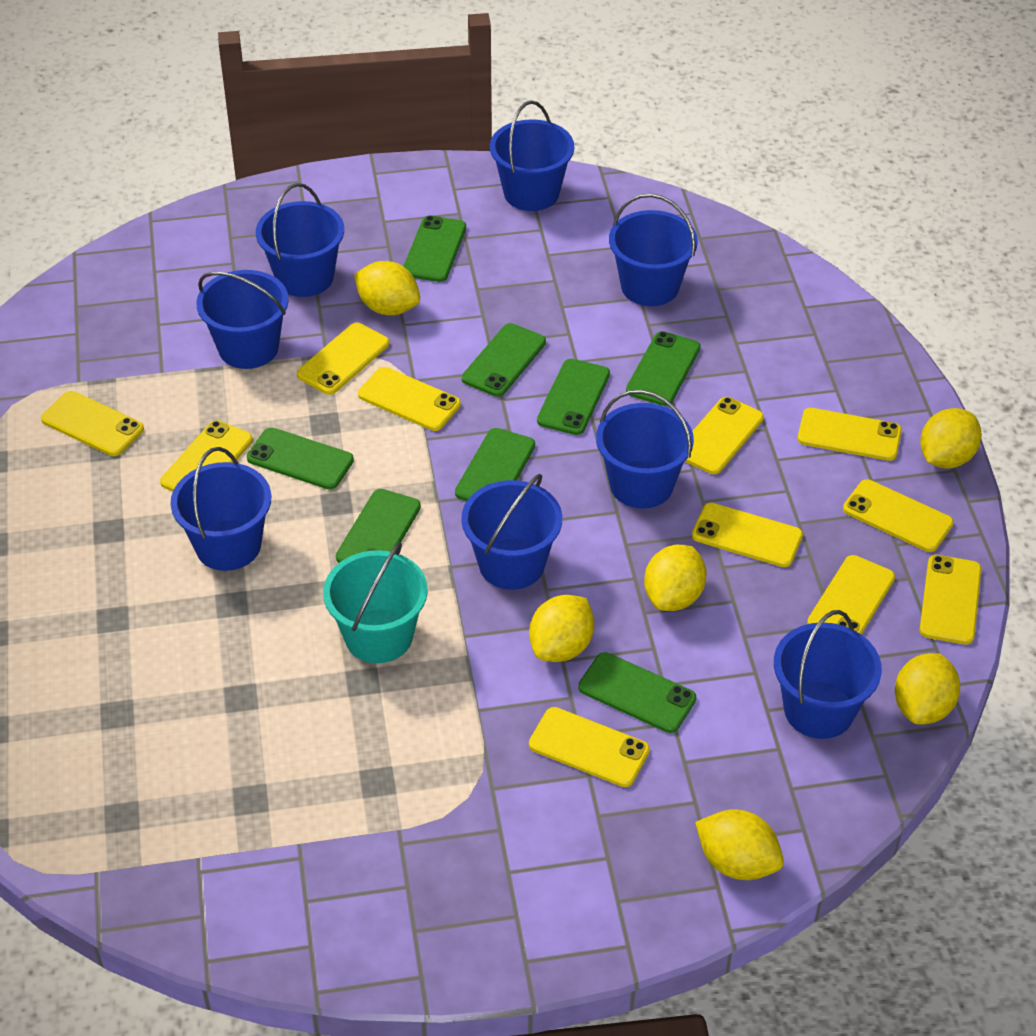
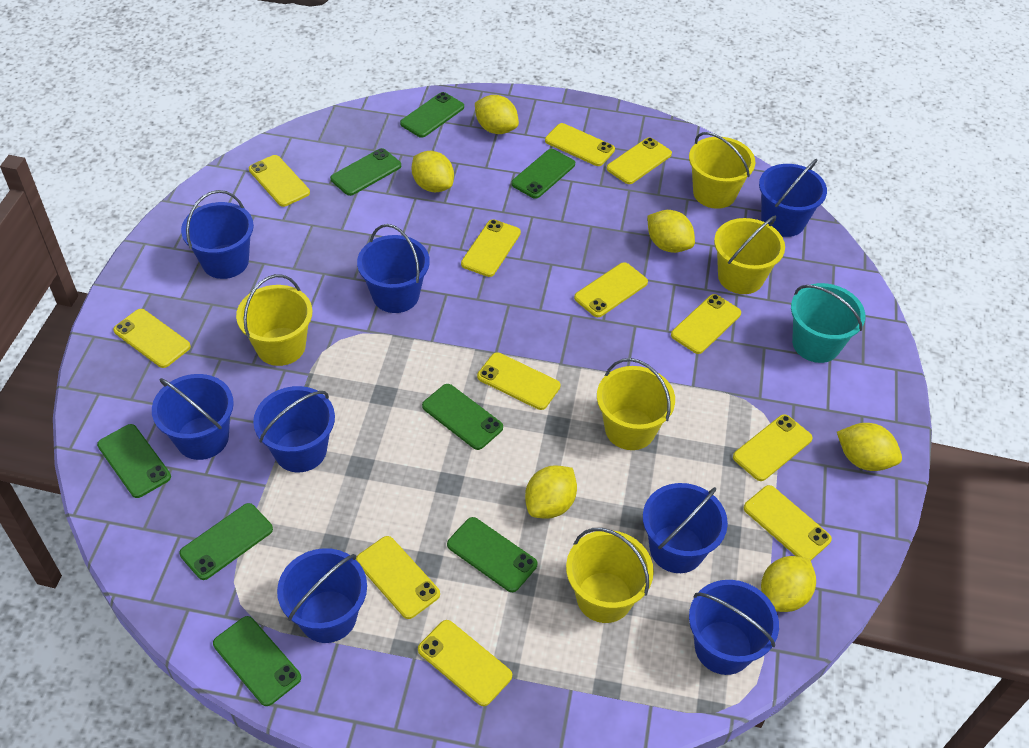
yellow bucket: 0 -> 5
yellow phone: 11 -> 12

